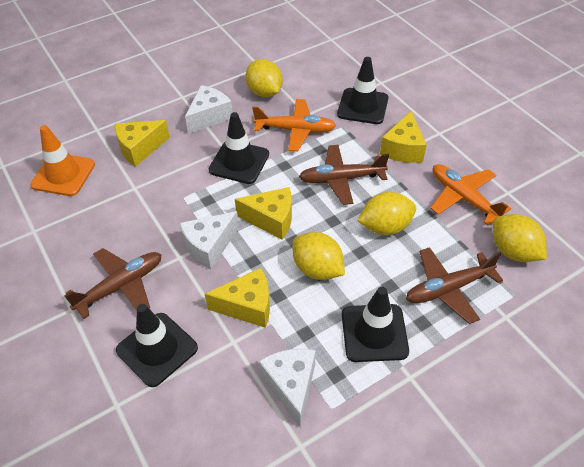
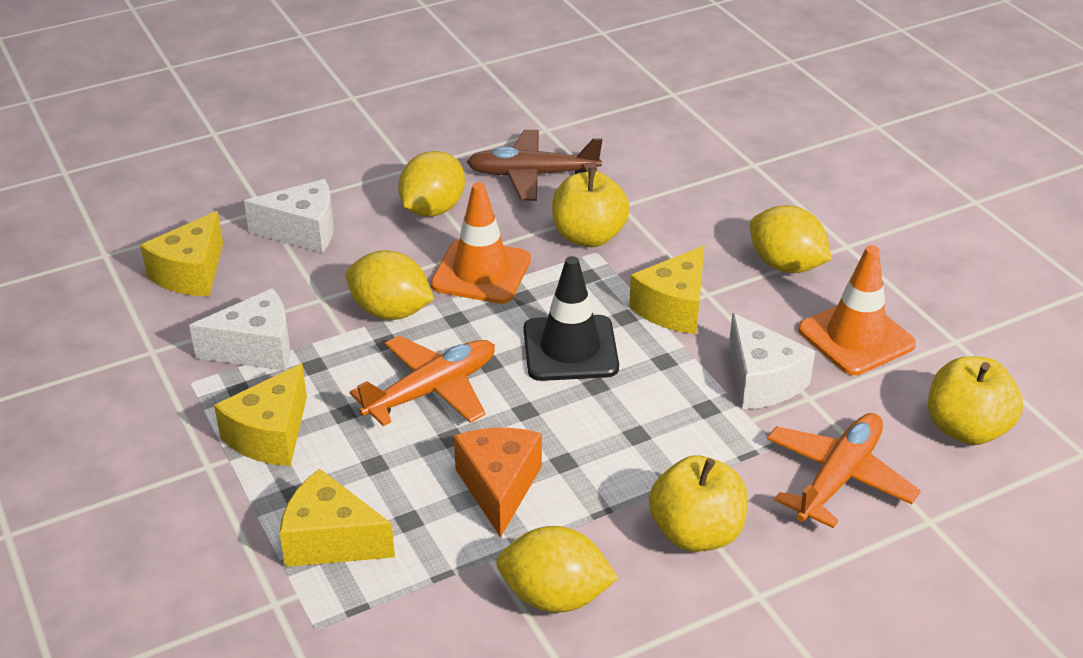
black traffic cone: 4 -> 1
brown plane: 3 -> 1
orange cheese: 0 -> 1
orange traffic cone: 1 -> 2
yellow apple: 0 -> 3

